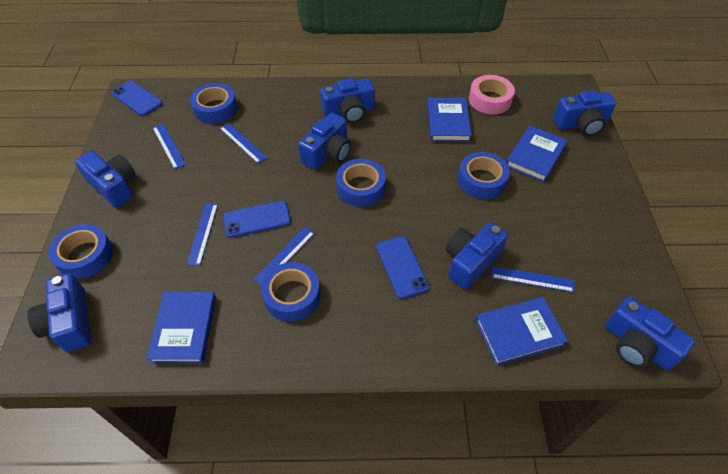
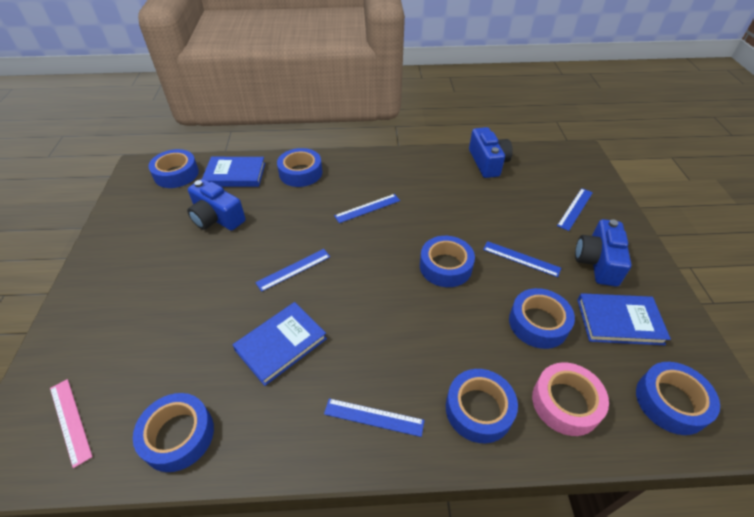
blue book: 4 -> 3
blue camera: 7 -> 3
blue phone: 3 -> 0
blue tape: 5 -> 7
pink ruler: 0 -> 1

